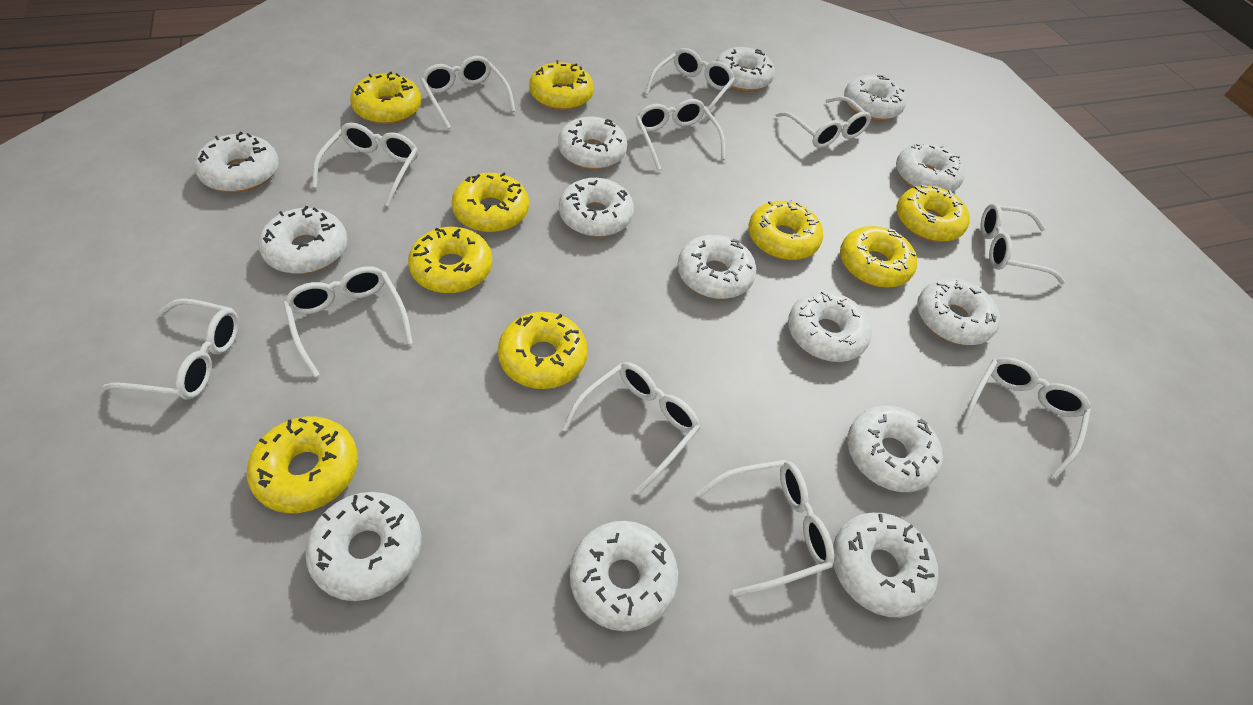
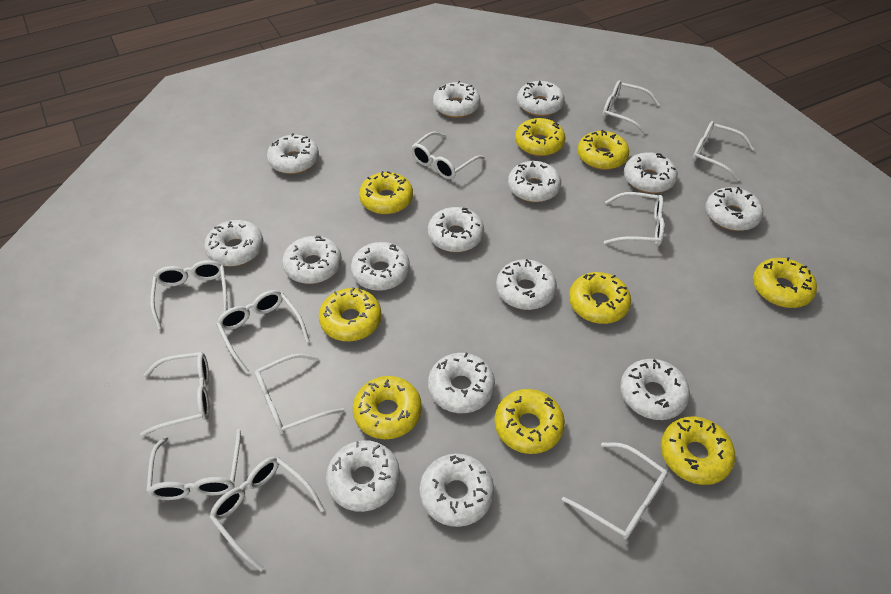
white donut: 14 -> 15

